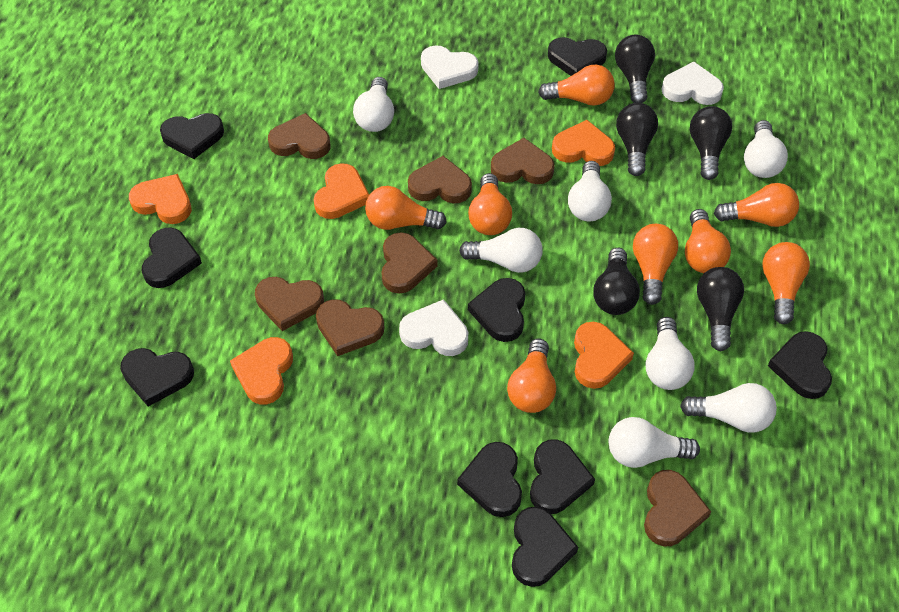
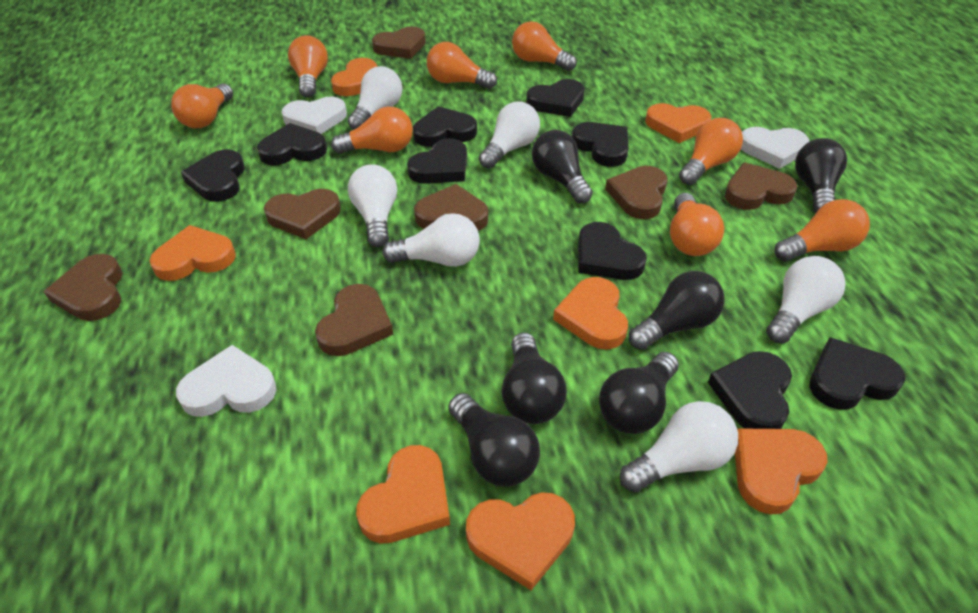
black light bulb: 5 -> 6
orange heart: 5 -> 7
white light bulb: 7 -> 6

